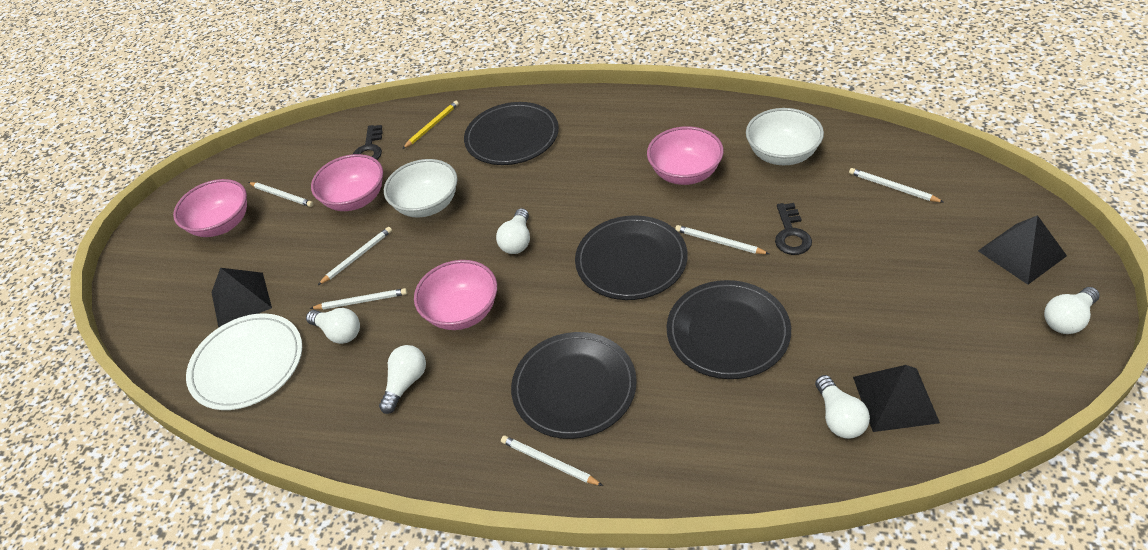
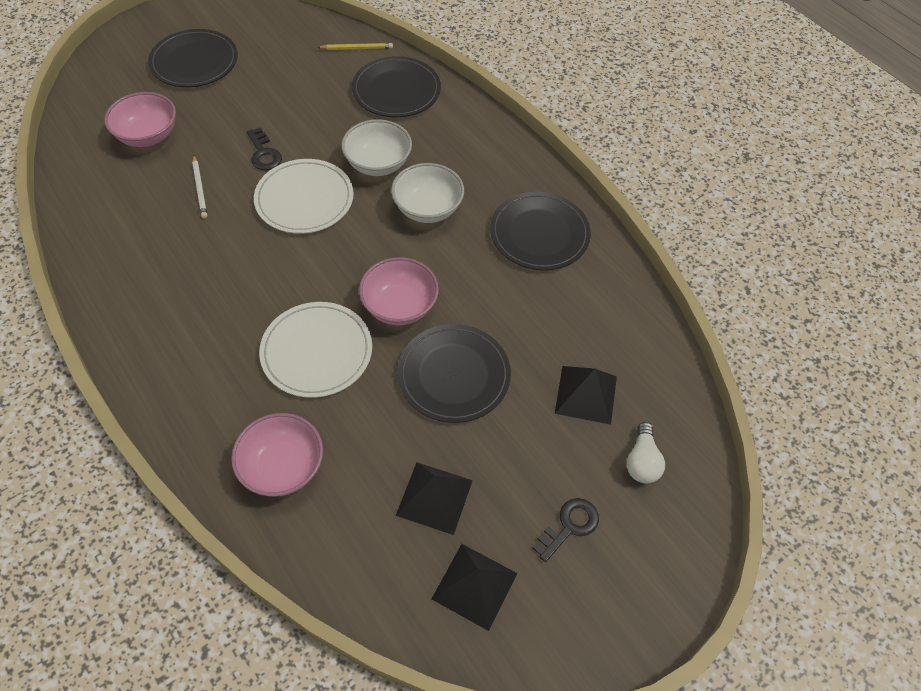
pink bowl: 4 -> 3
white light bulb: 5 -> 1
white pencil: 6 -> 1
white plate: 1 -> 2

